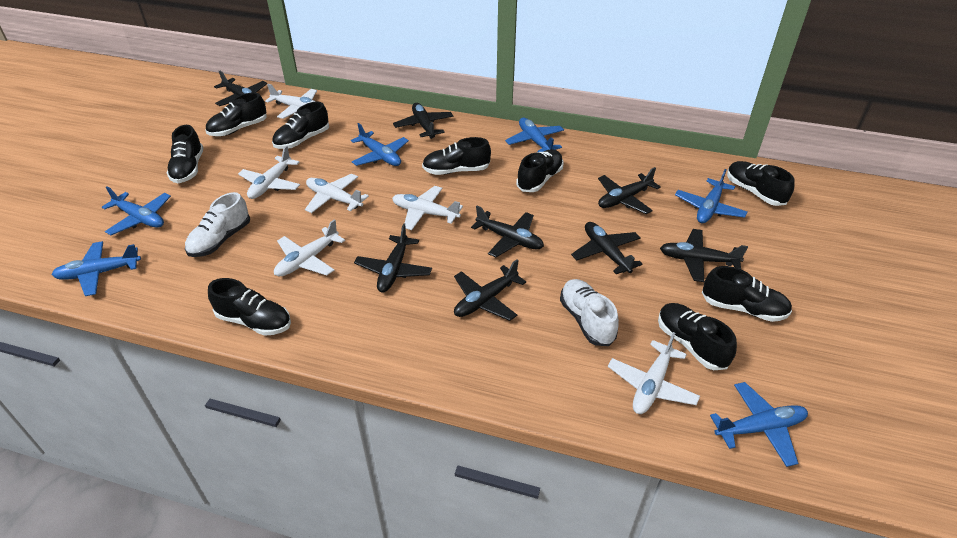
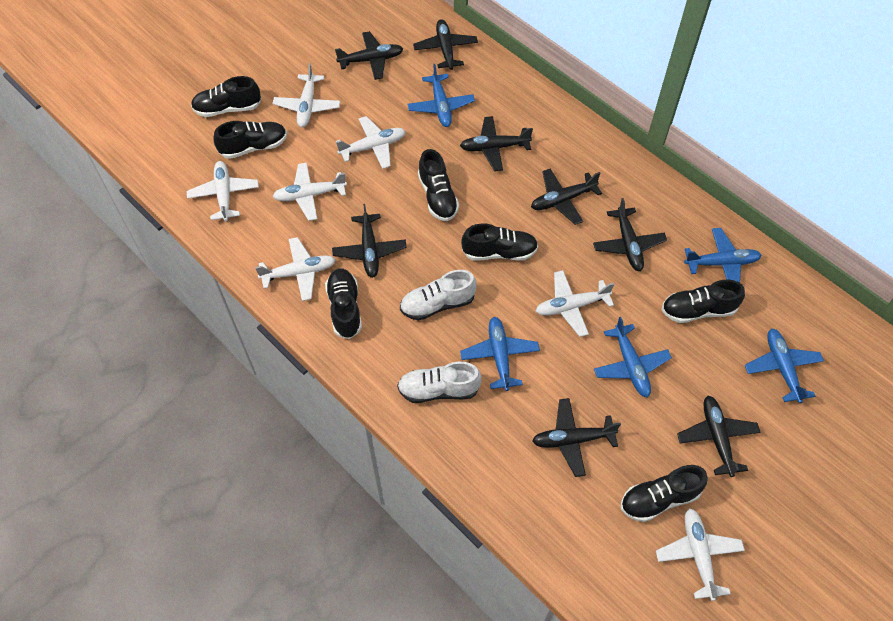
black shoe: 9 -> 7
blue plane: 6 -> 5
white plane: 6 -> 7

